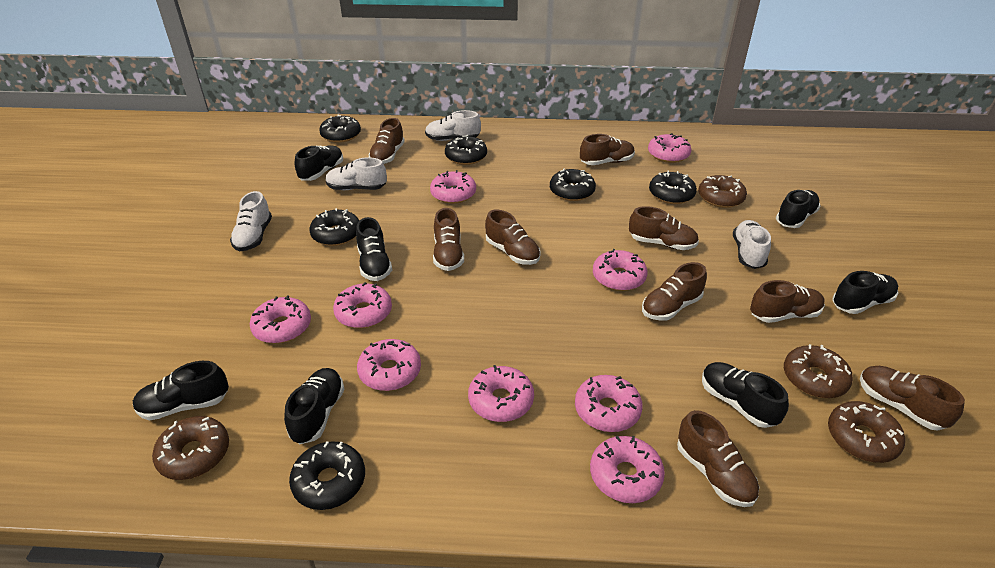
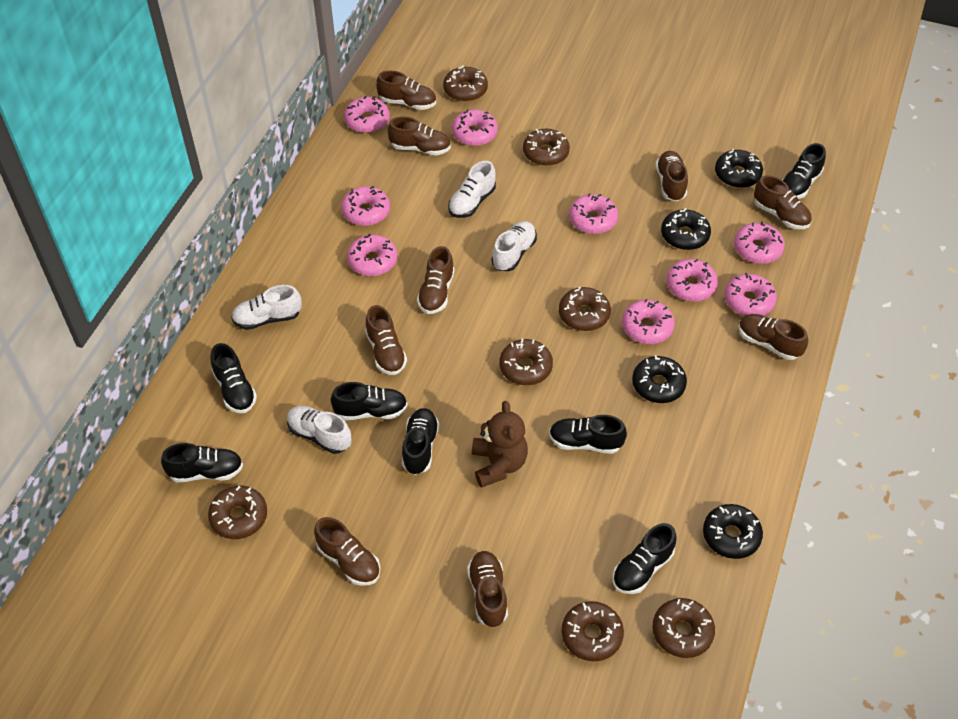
black donut: 6 -> 4
brown donut: 4 -> 7
brown teddy bear: 0 -> 1

